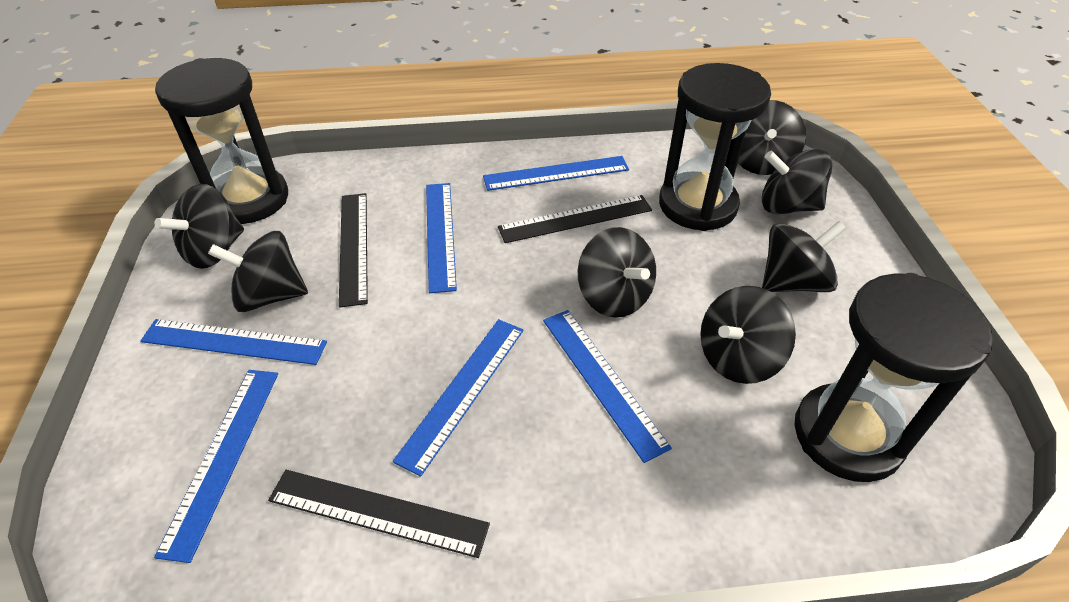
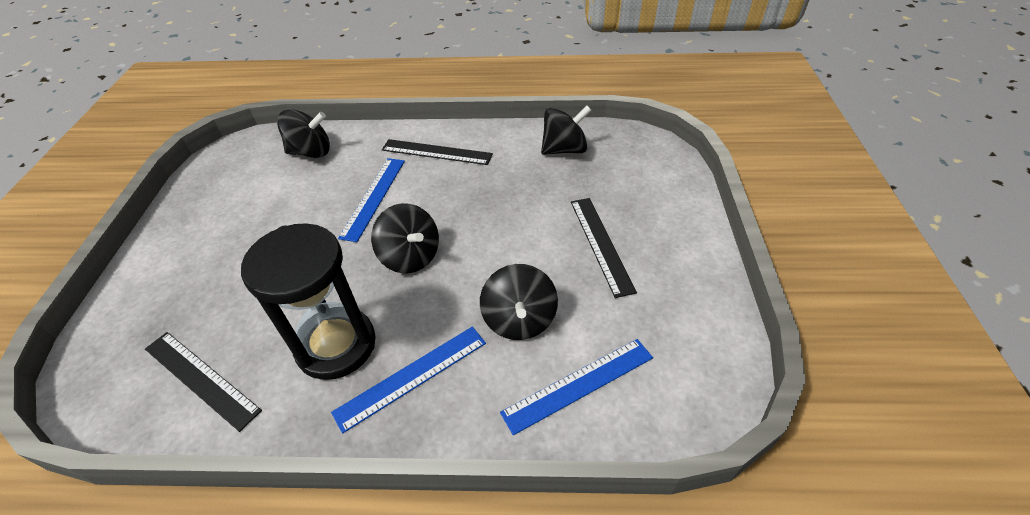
black hourglass: 3 -> 1
black spinning top: 7 -> 4
blue ruler: 6 -> 3

